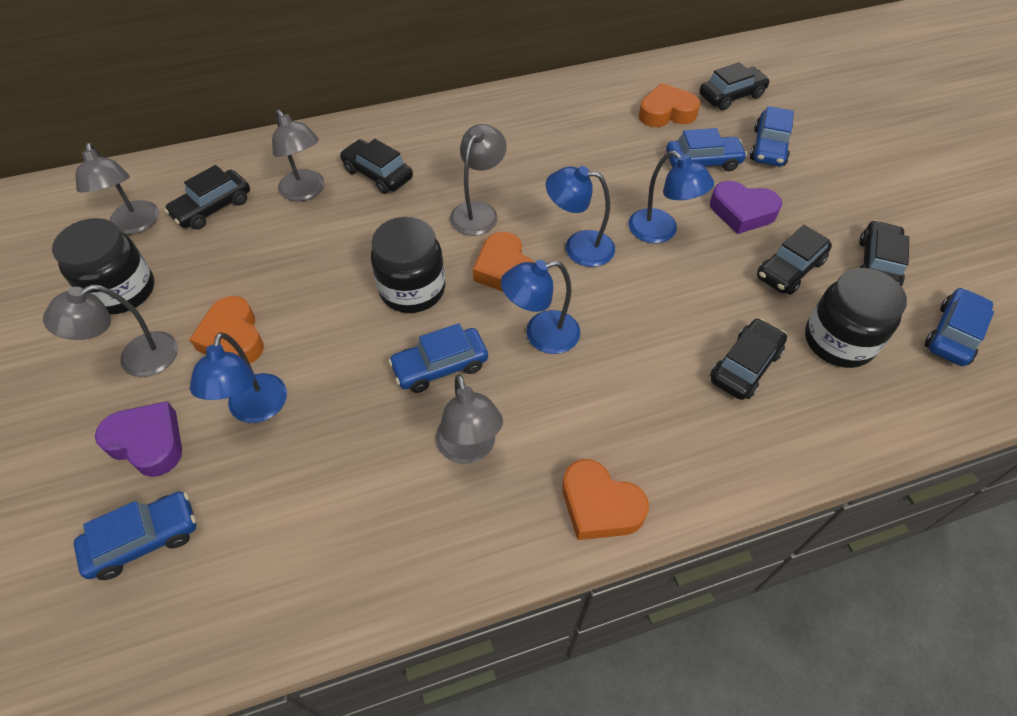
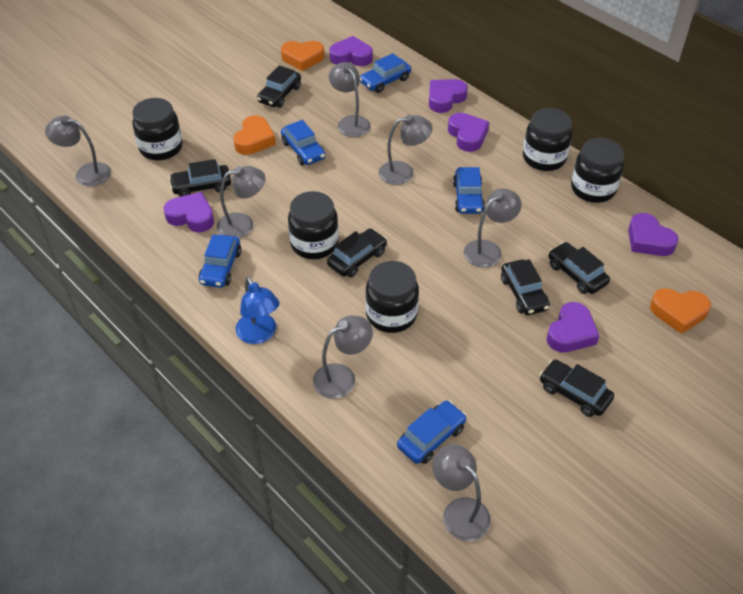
black jar: 3 -> 5
blue lamp: 4 -> 1
grey lamp: 5 -> 7
orange heart: 4 -> 3
purple heart: 2 -> 6

